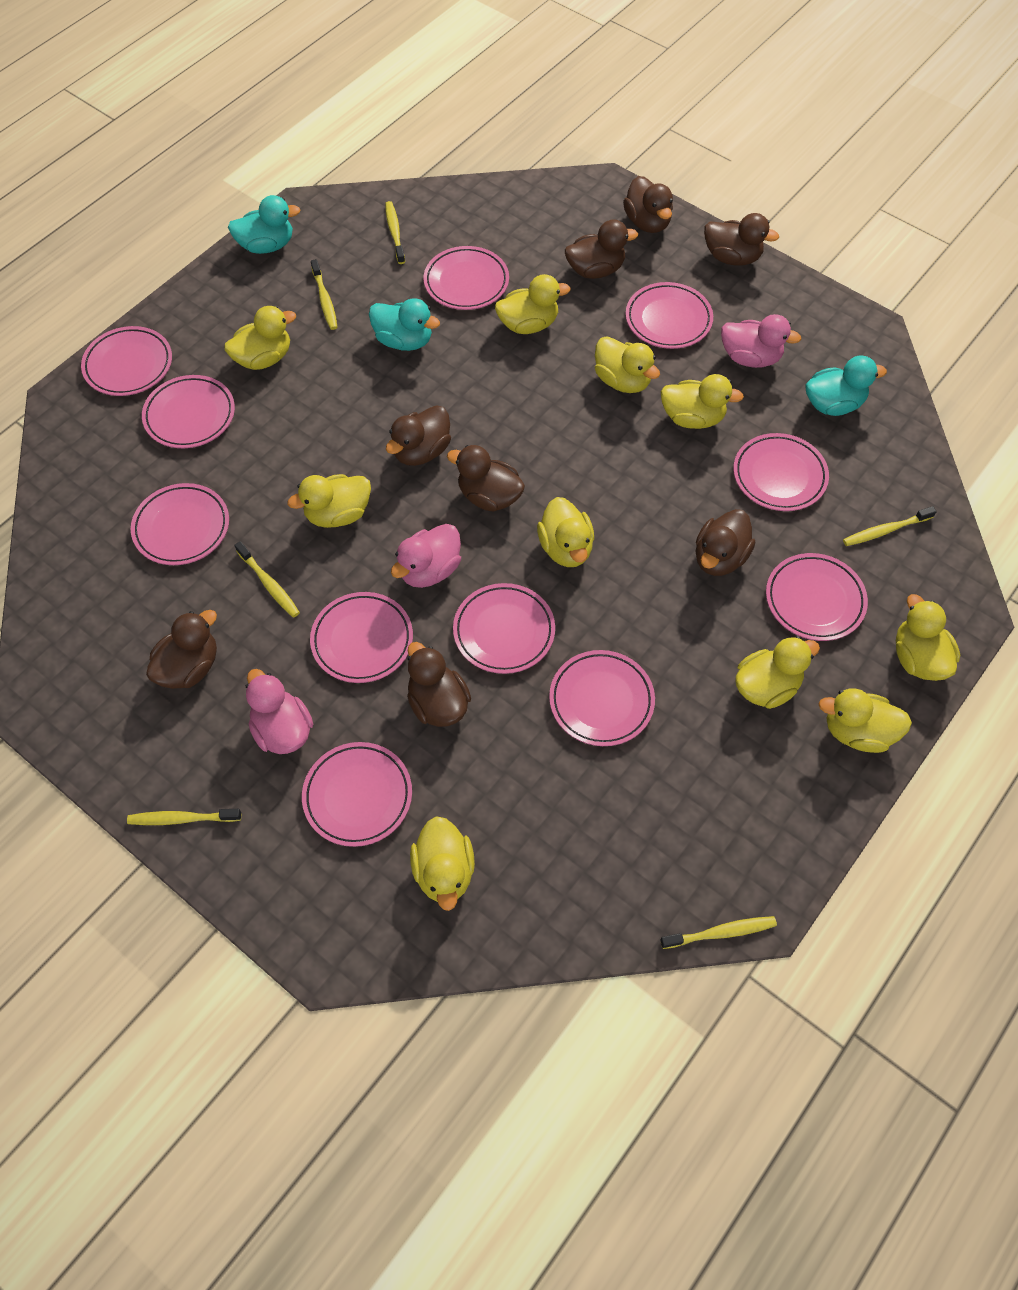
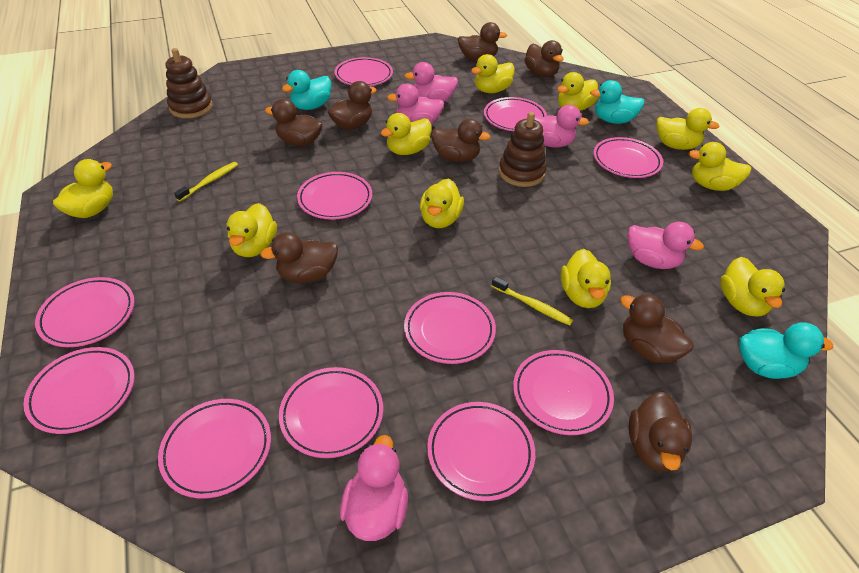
brown stacking toy: 0 -> 2
pink duck: 3 -> 5
yellow toothbrush: 6 -> 2

